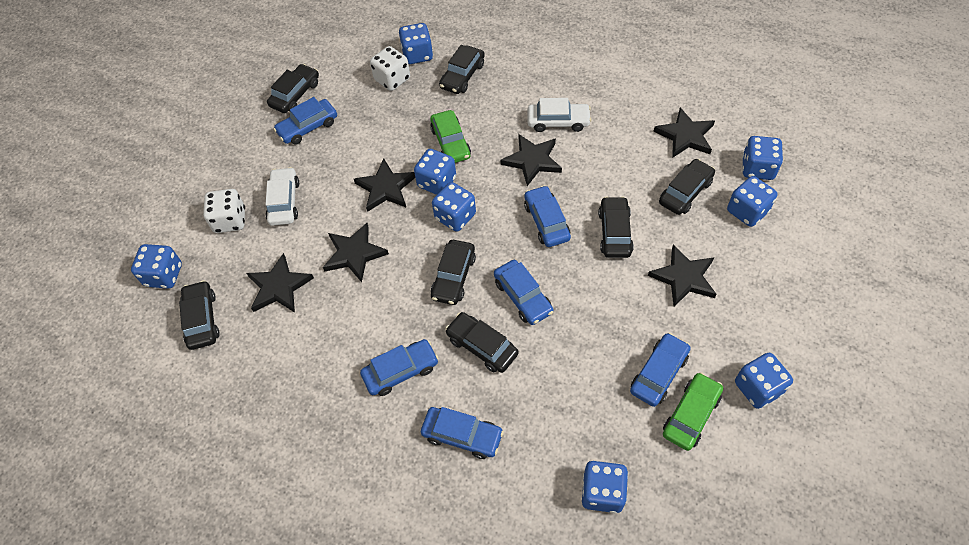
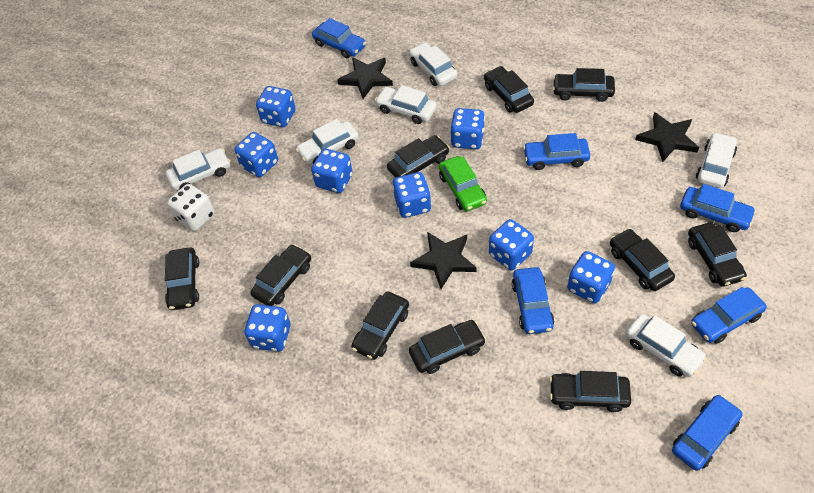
black car: 7 -> 10
black star: 6 -> 3
green car: 2 -> 1
white car: 2 -> 6
white dice: 2 -> 1

